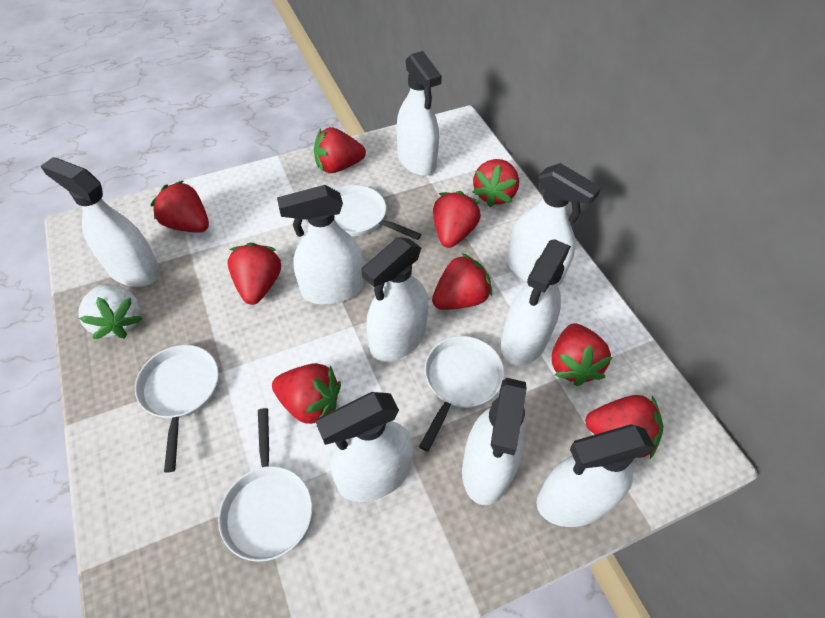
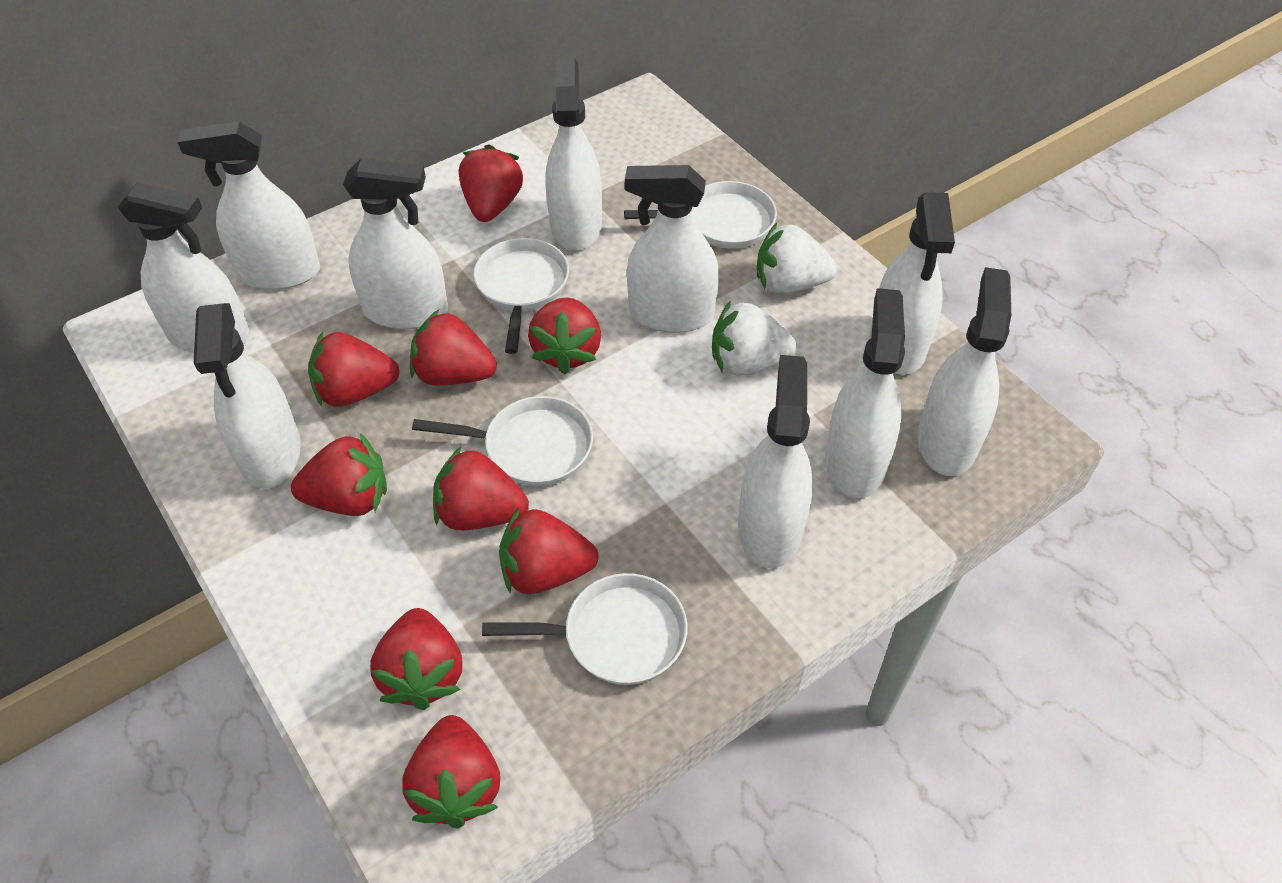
white spray bottle: 9 -> 10
white strawberry: 1 -> 2

